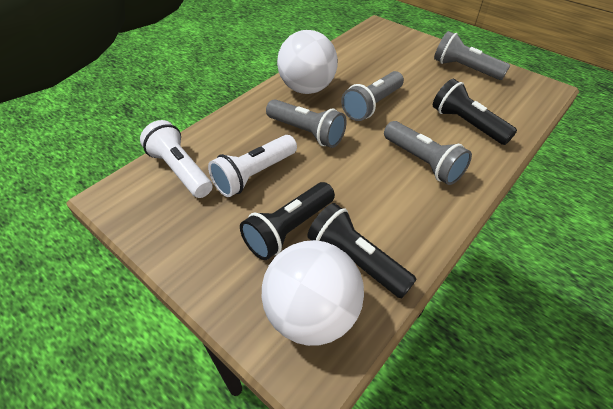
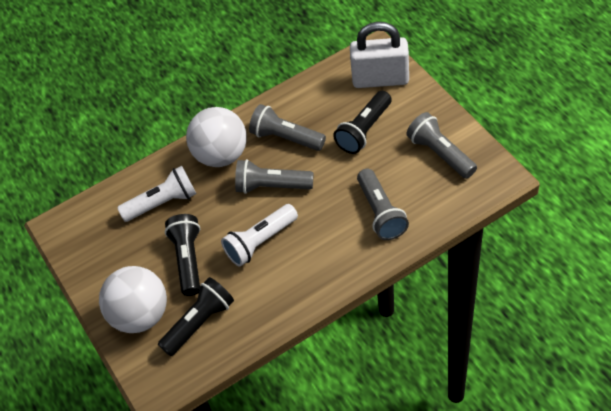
white padlock: 0 -> 1

